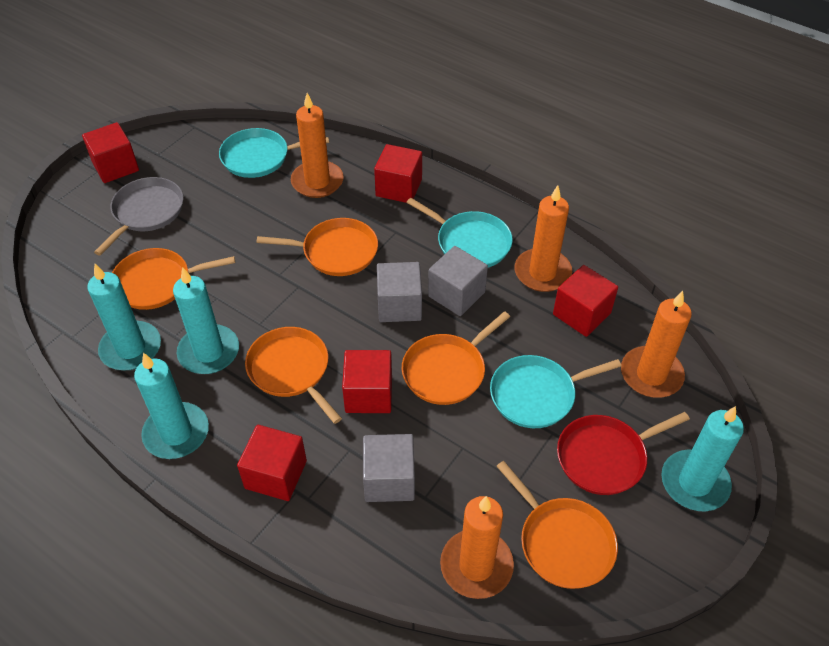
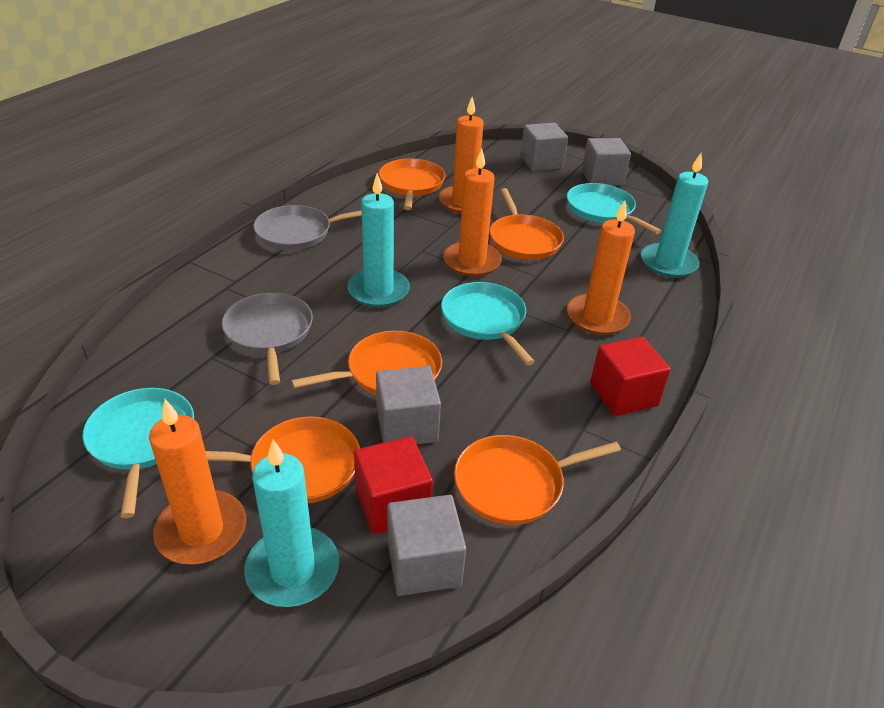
grey cube: 3 -> 4
grey pan: 1 -> 2
red cube: 5 -> 2
red pan: 1 -> 0
turquoise candle: 4 -> 3

